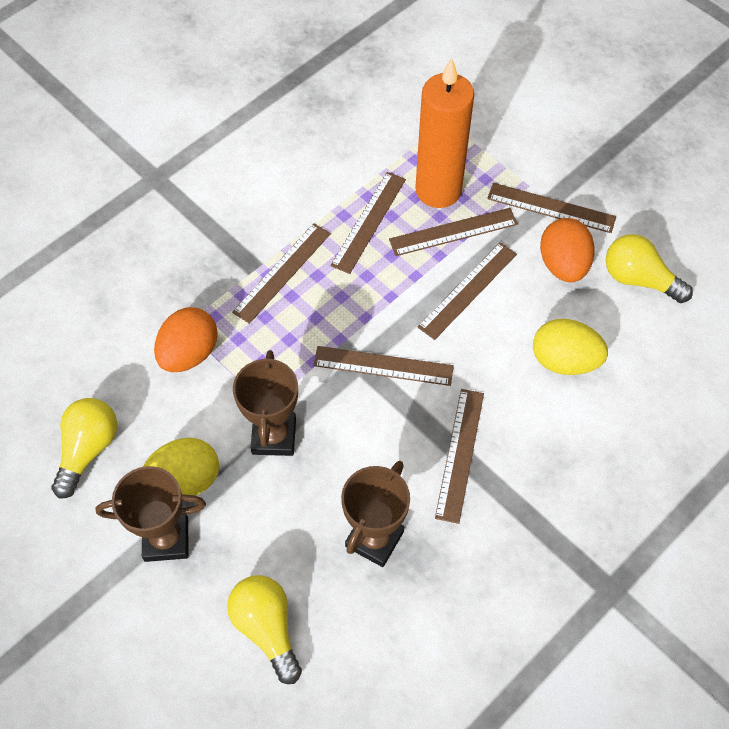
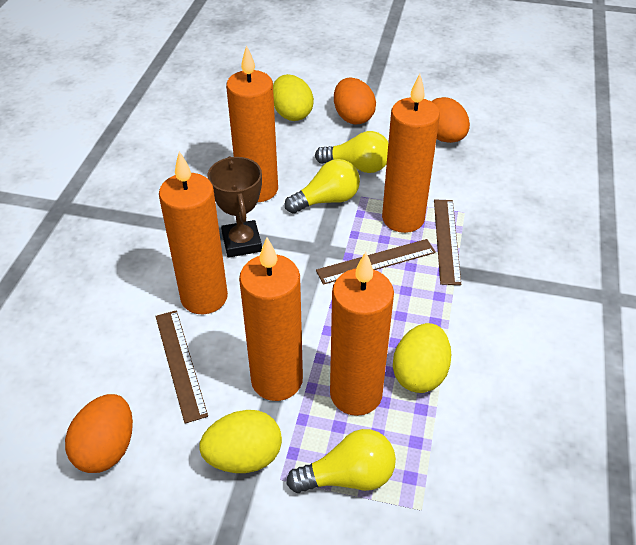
brown ruler: 7 -> 3
brown trophy: 3 -> 1
orange candle: 1 -> 5
orange egg: 2 -> 3
yellow egg: 2 -> 3

